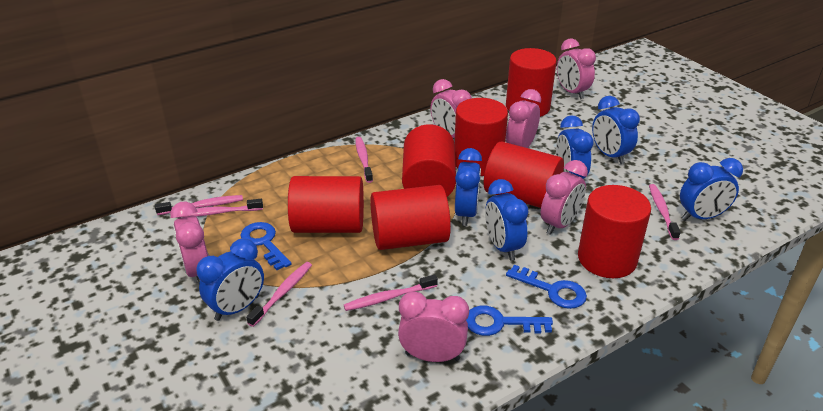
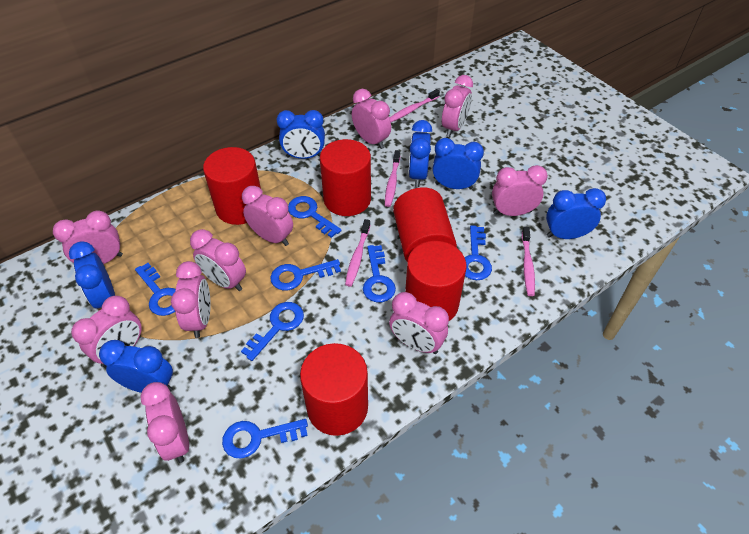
blue key: 3 -> 7
pink clock: 6 -> 10
pink toothbrush: 6 -> 4
red cylinder: 7 -> 5

